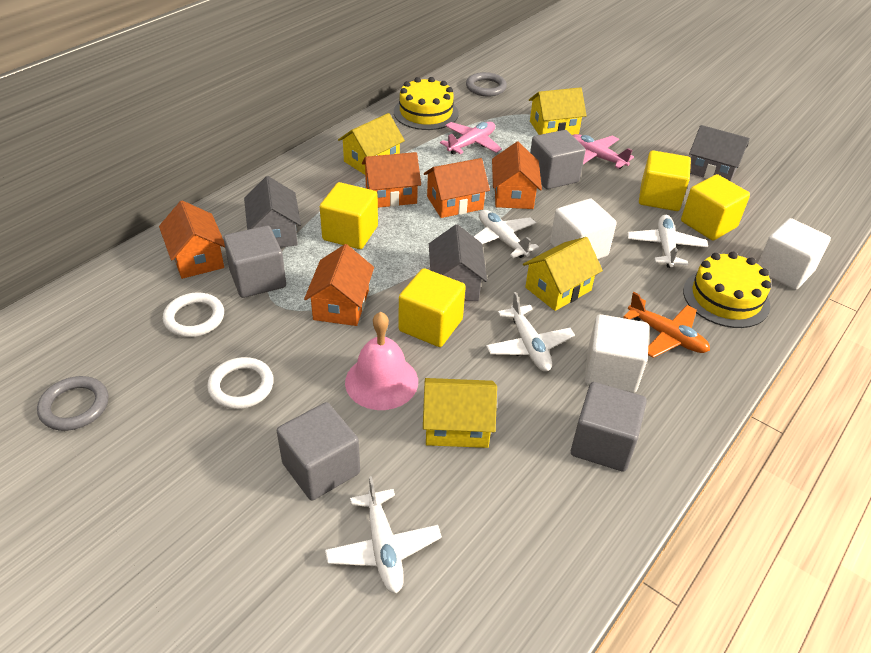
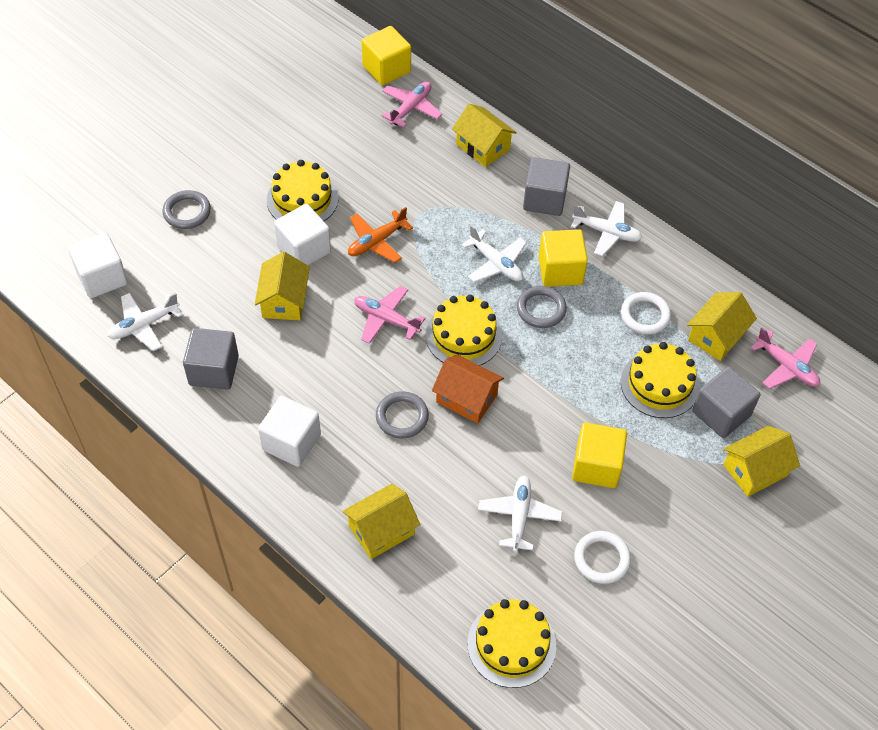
grey cube: 4 -> 3
grey house: 3 -> 0
grey ring: 2 -> 3
orange house: 5 -> 1
pink bell: 1 -> 0
pink plane: 2 -> 3
yellow cake: 2 -> 4
yellow cube: 4 -> 3
yellow house: 4 -> 5

